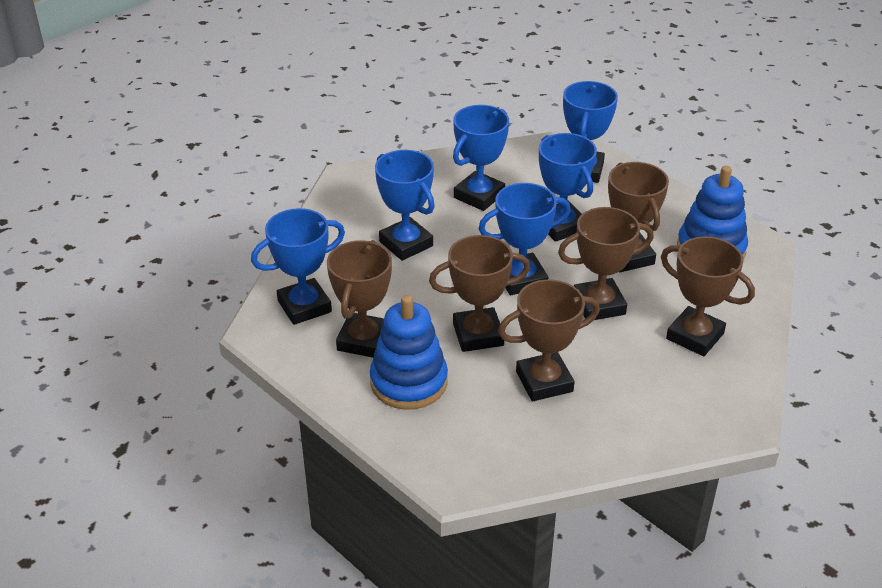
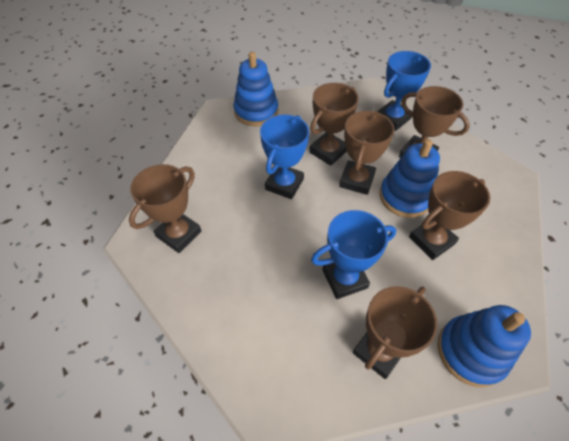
blue stacking toy: 2 -> 3
blue trophy: 6 -> 3

